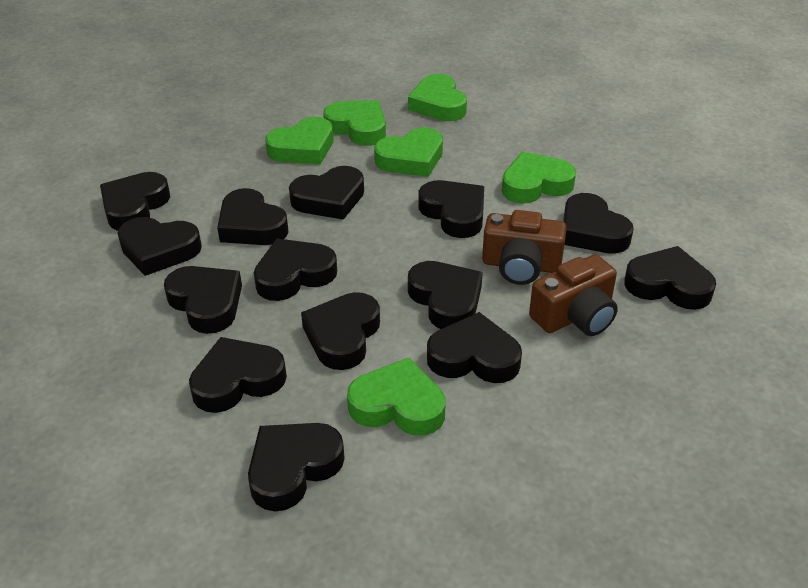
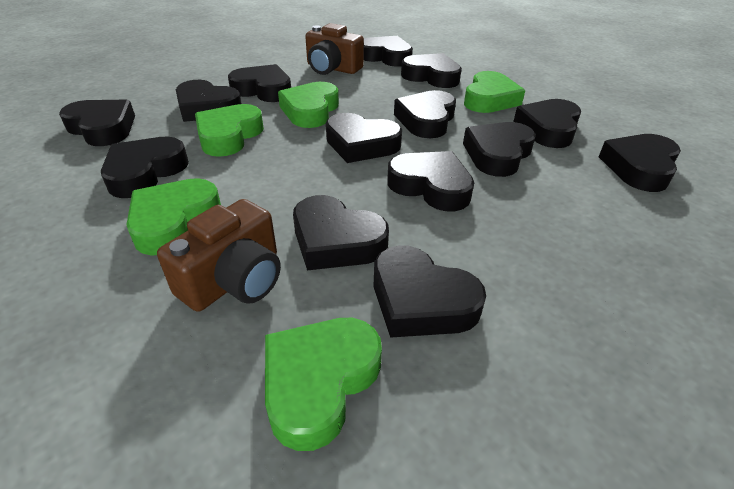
green heart: 6 -> 5

